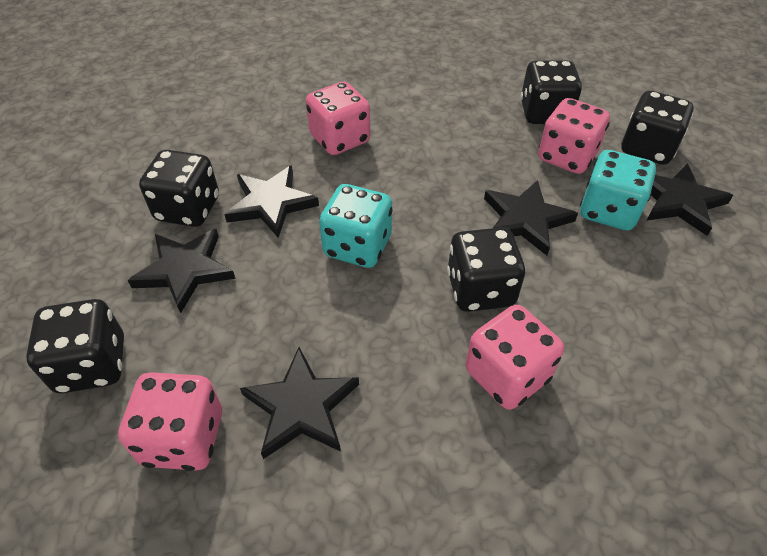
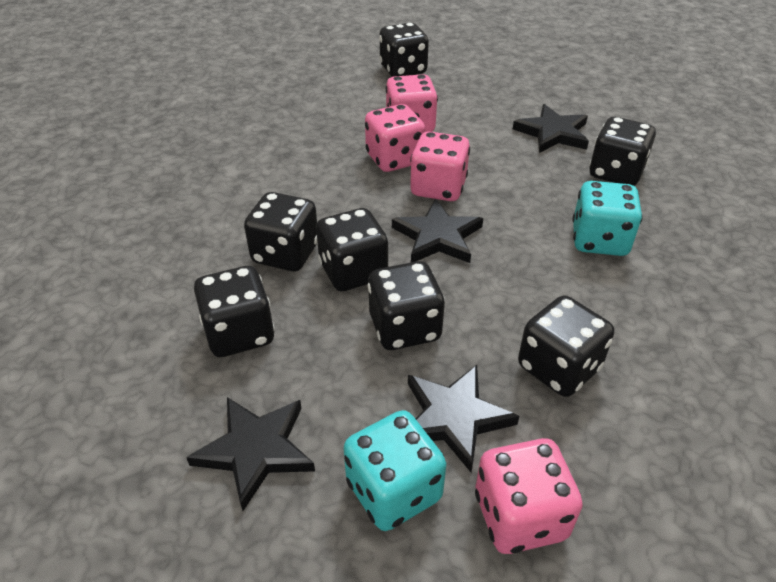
black dice: 5 -> 7
black star: 5 -> 4

